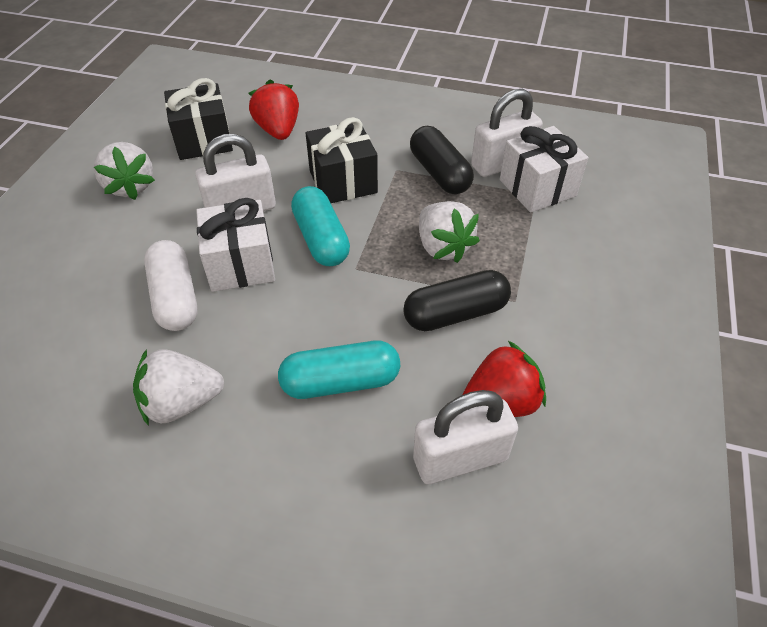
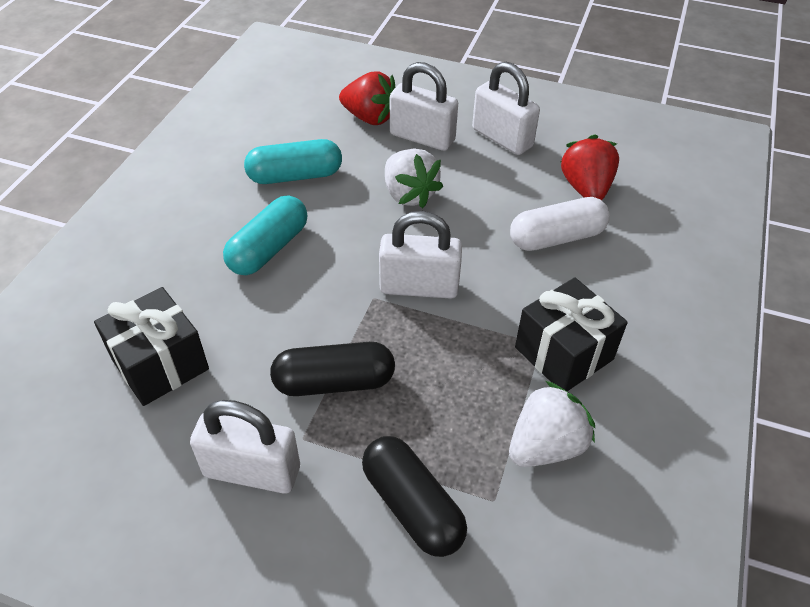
white gift: 2 -> 0
white padlock: 3 -> 4
white strawberry: 3 -> 2

